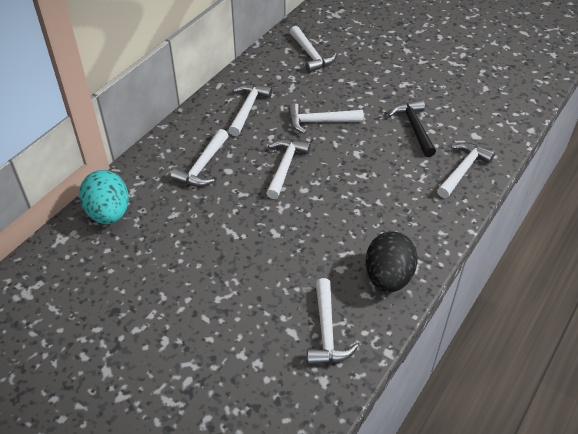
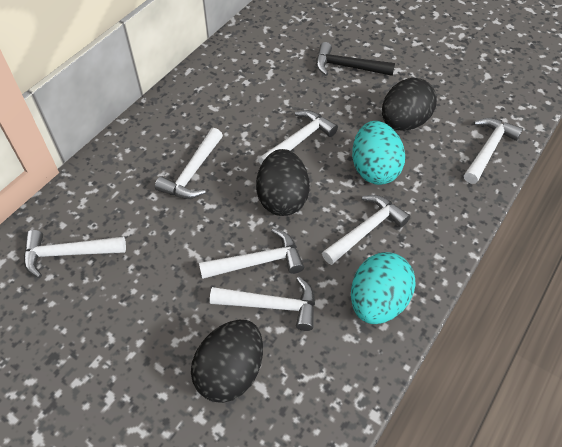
black egg: 1 -> 3
turquoise egg: 1 -> 2

